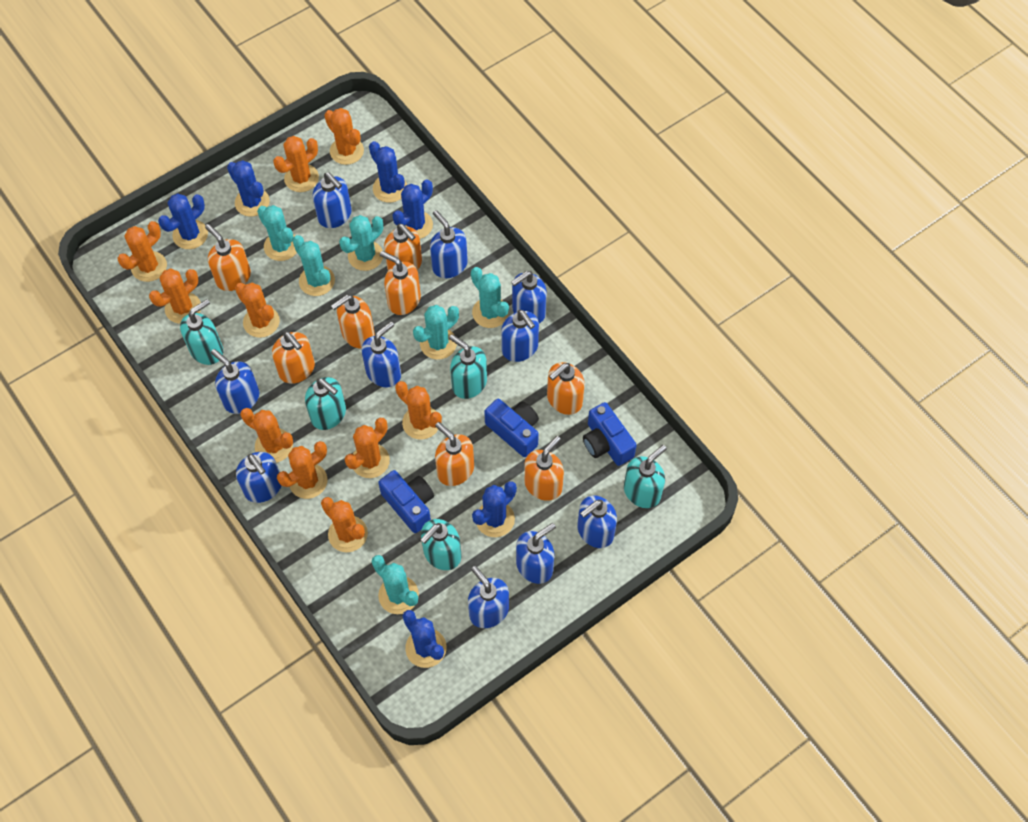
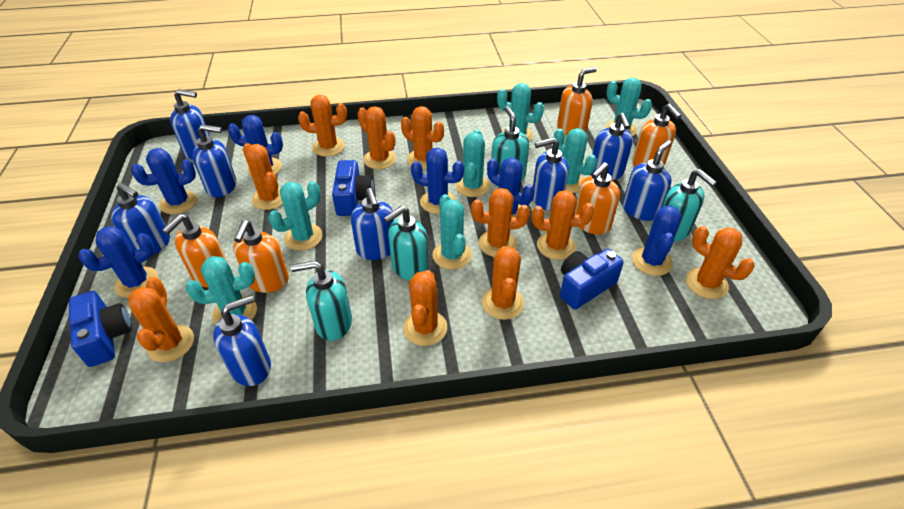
blue soap dispenser: 10 -> 8
orange soap dispenser: 8 -> 5
turquoise cactus: 6 -> 7
turquoise soap dispenser: 5 -> 4

